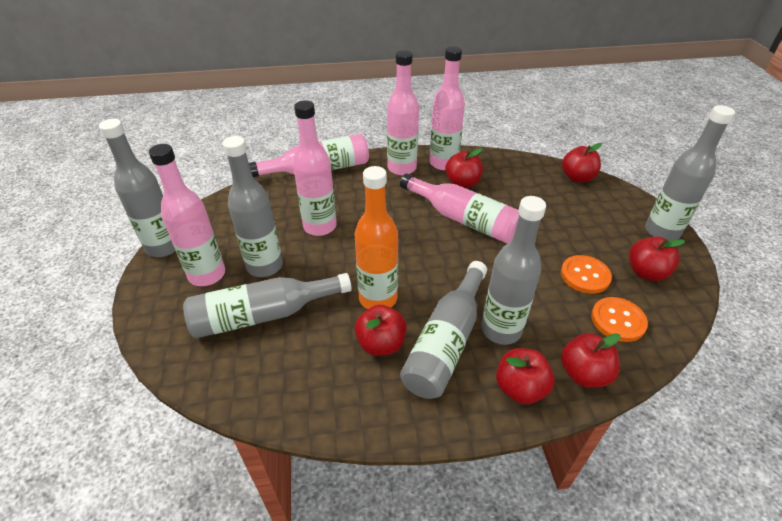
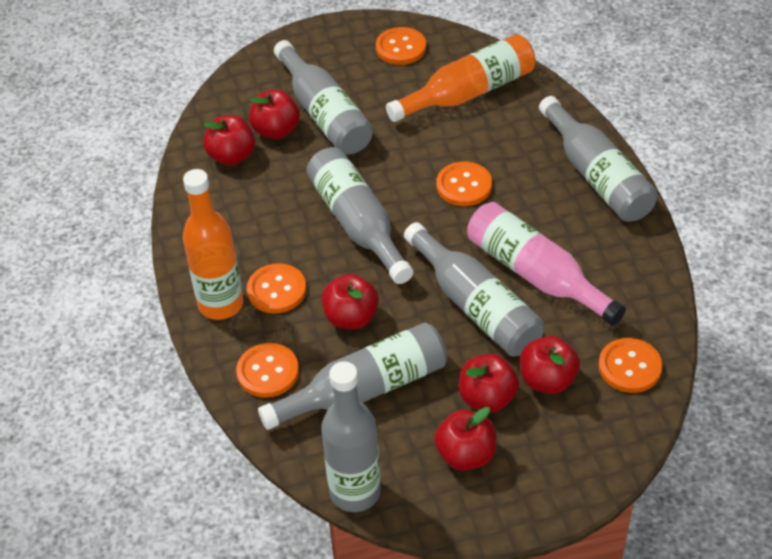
orange bottle: 1 -> 2
orange button: 2 -> 5
pink bottle: 6 -> 1

